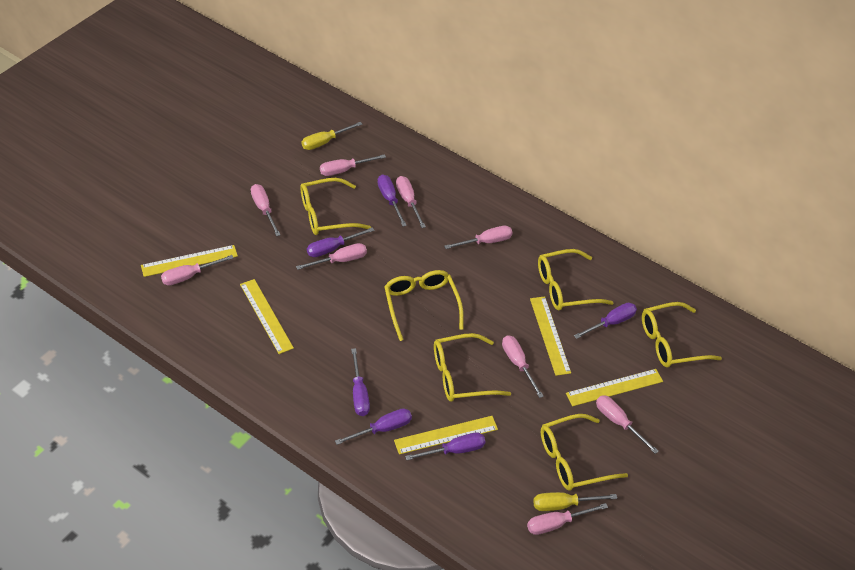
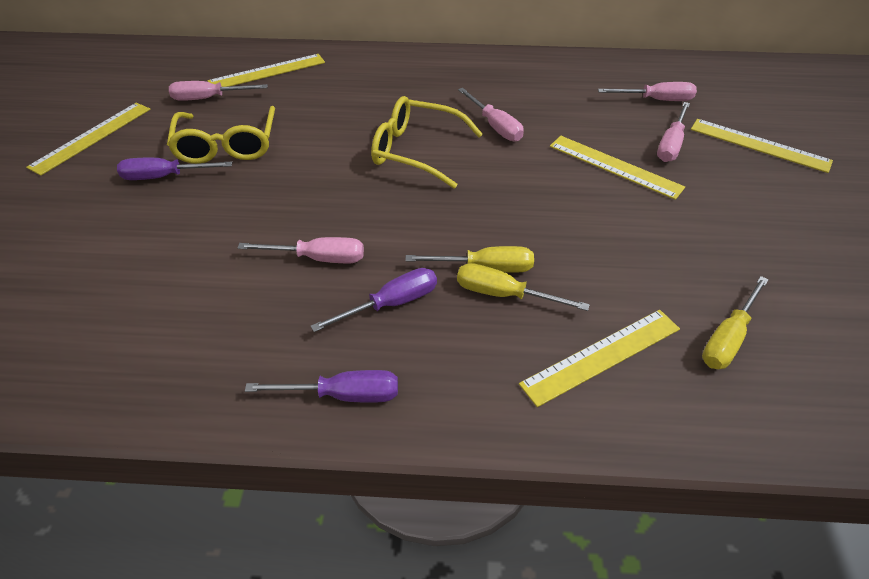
pink screwdriver: 9 -> 5
purple screwdriver: 6 -> 3
yellow glasses: 6 -> 2
yellow screwdriver: 2 -> 3

